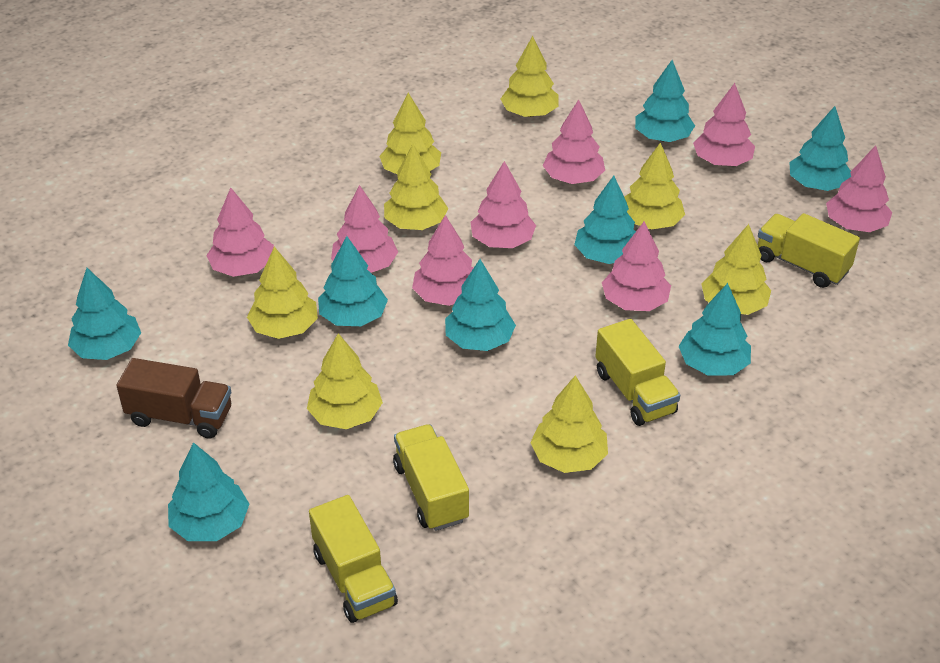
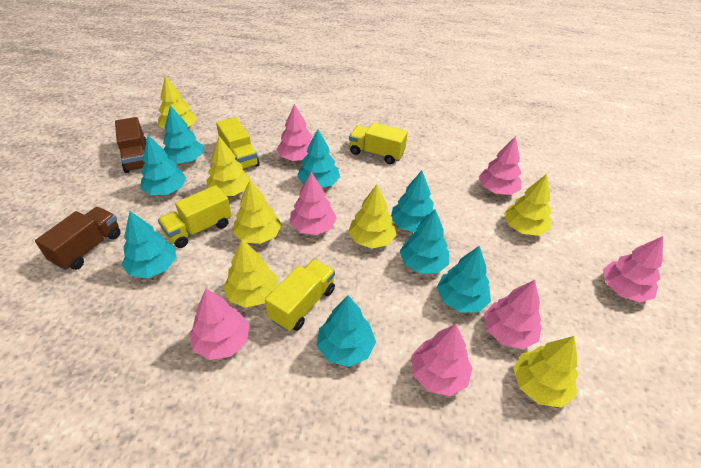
brown truck: 1 -> 2
pink tree: 8 -> 7
yellow tree: 8 -> 7

